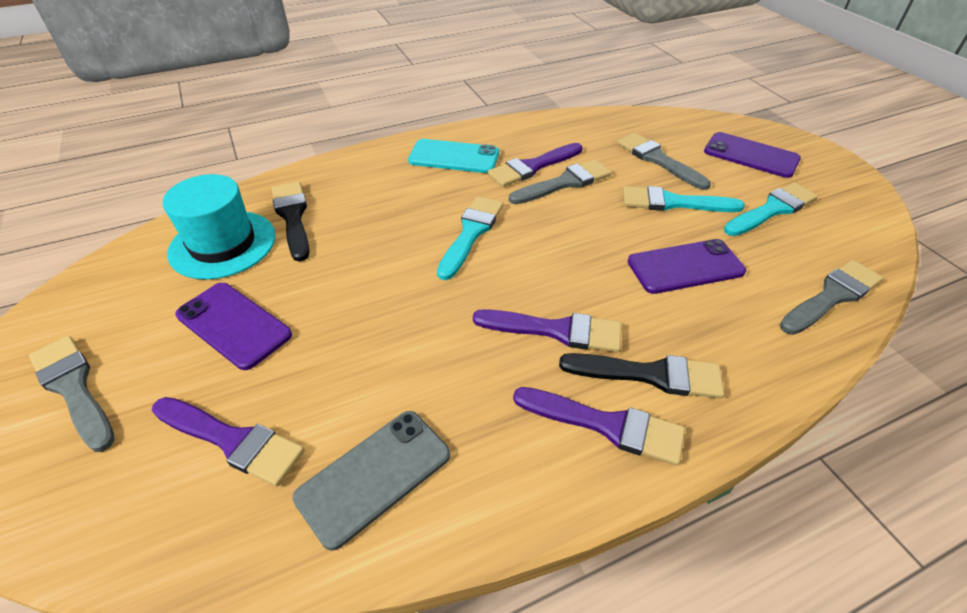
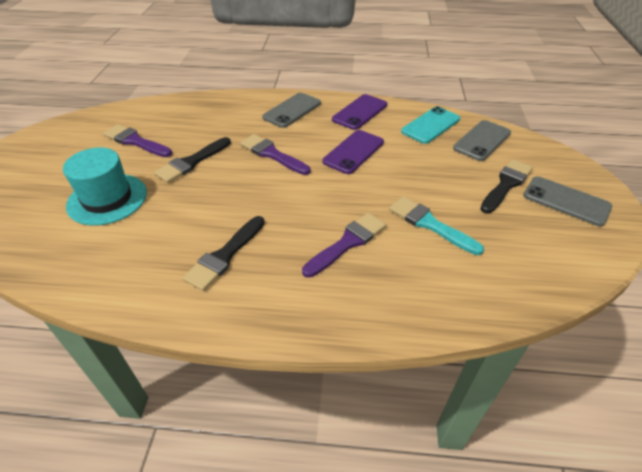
black brush: 2 -> 3
grey brush: 4 -> 0
grey phone: 1 -> 3
purple brush: 4 -> 3
purple phone: 3 -> 2
turquoise brush: 3 -> 1

